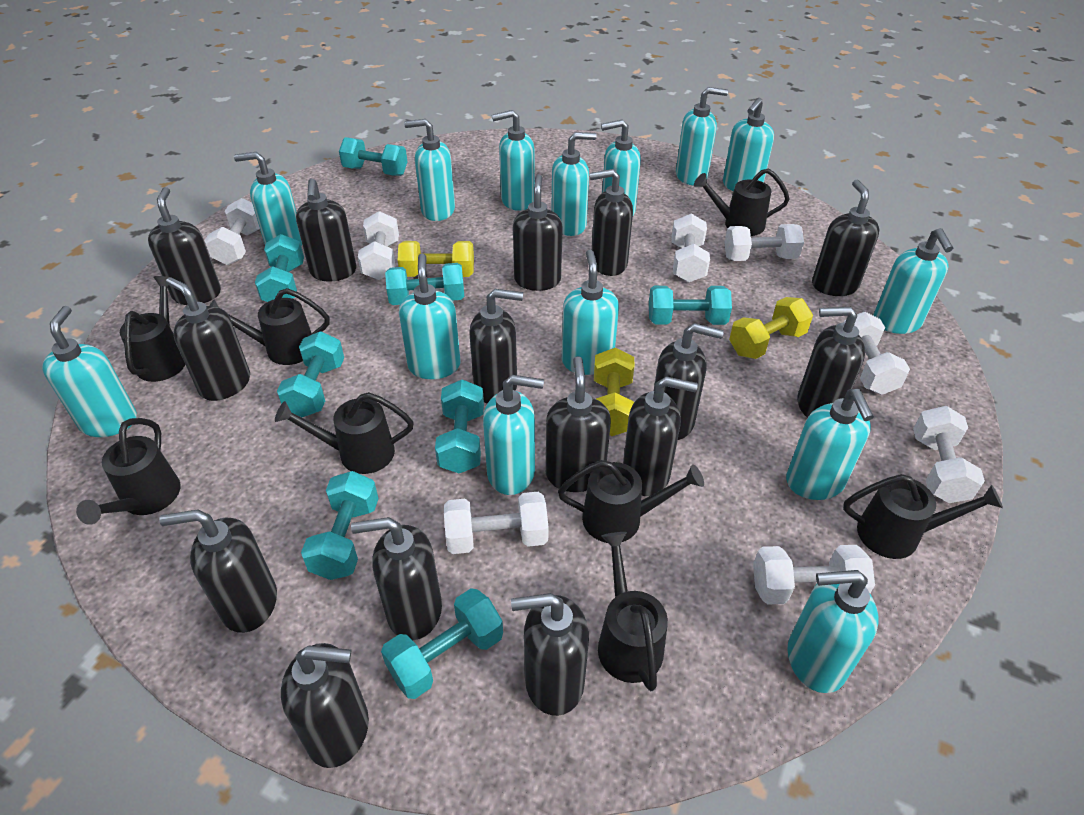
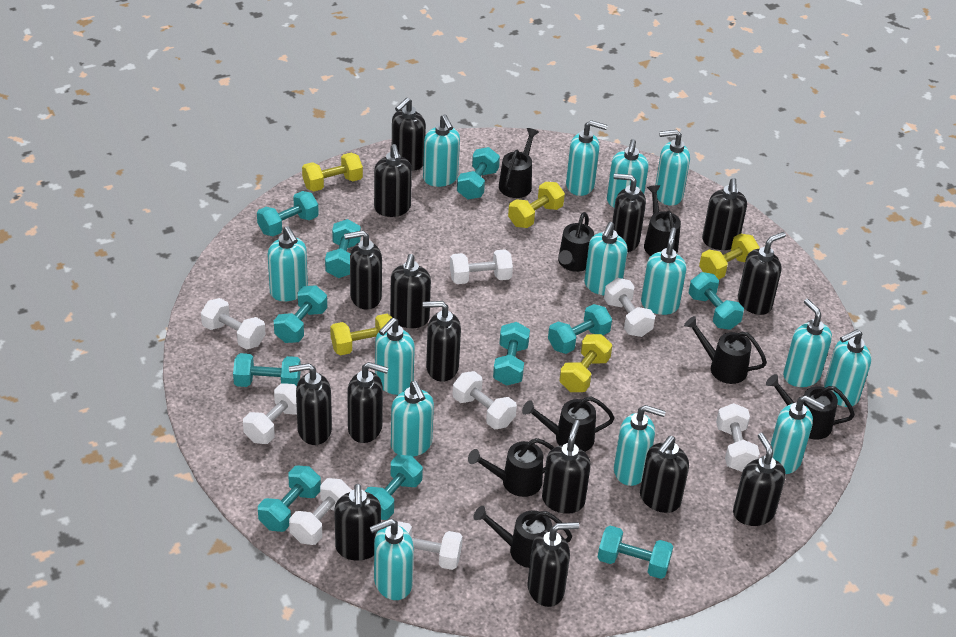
turquoise dumbbell: 8 -> 11
yellow dumbbell: 3 -> 5

